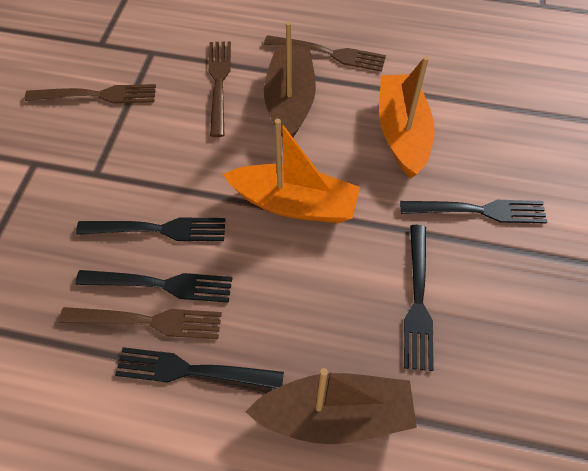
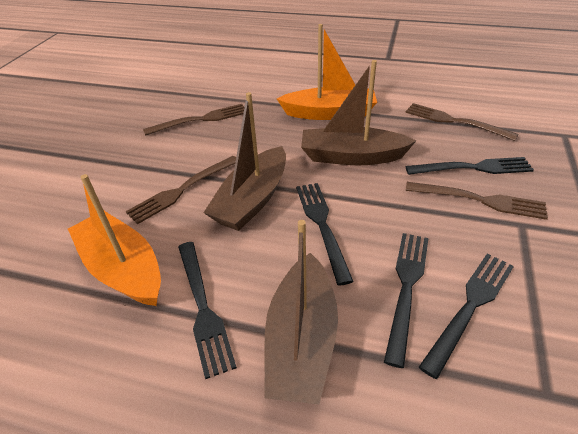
brown boat: 2 -> 3

